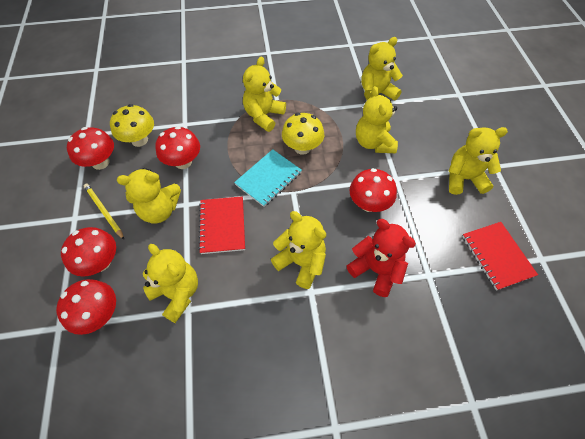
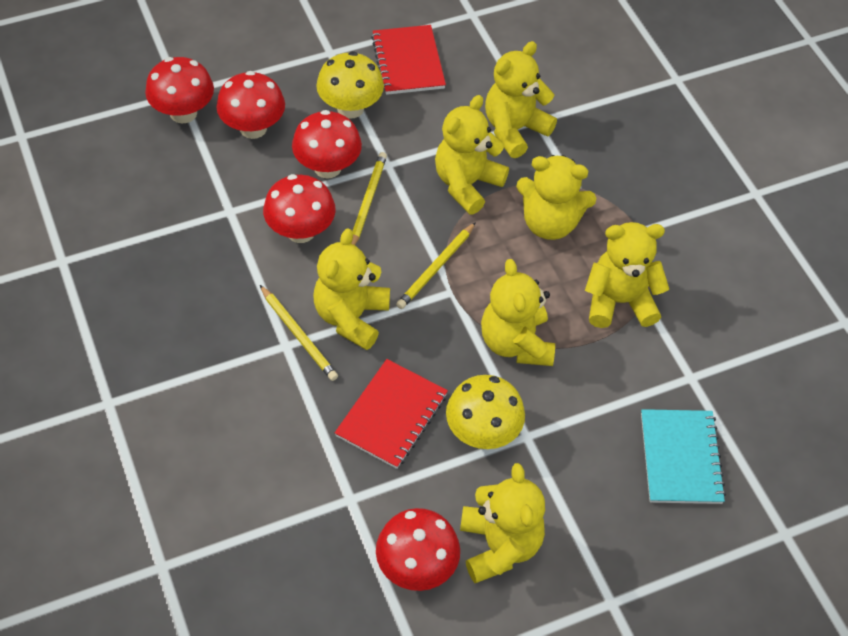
red teddy bear: 1 -> 0
yellow pencil: 1 -> 3

